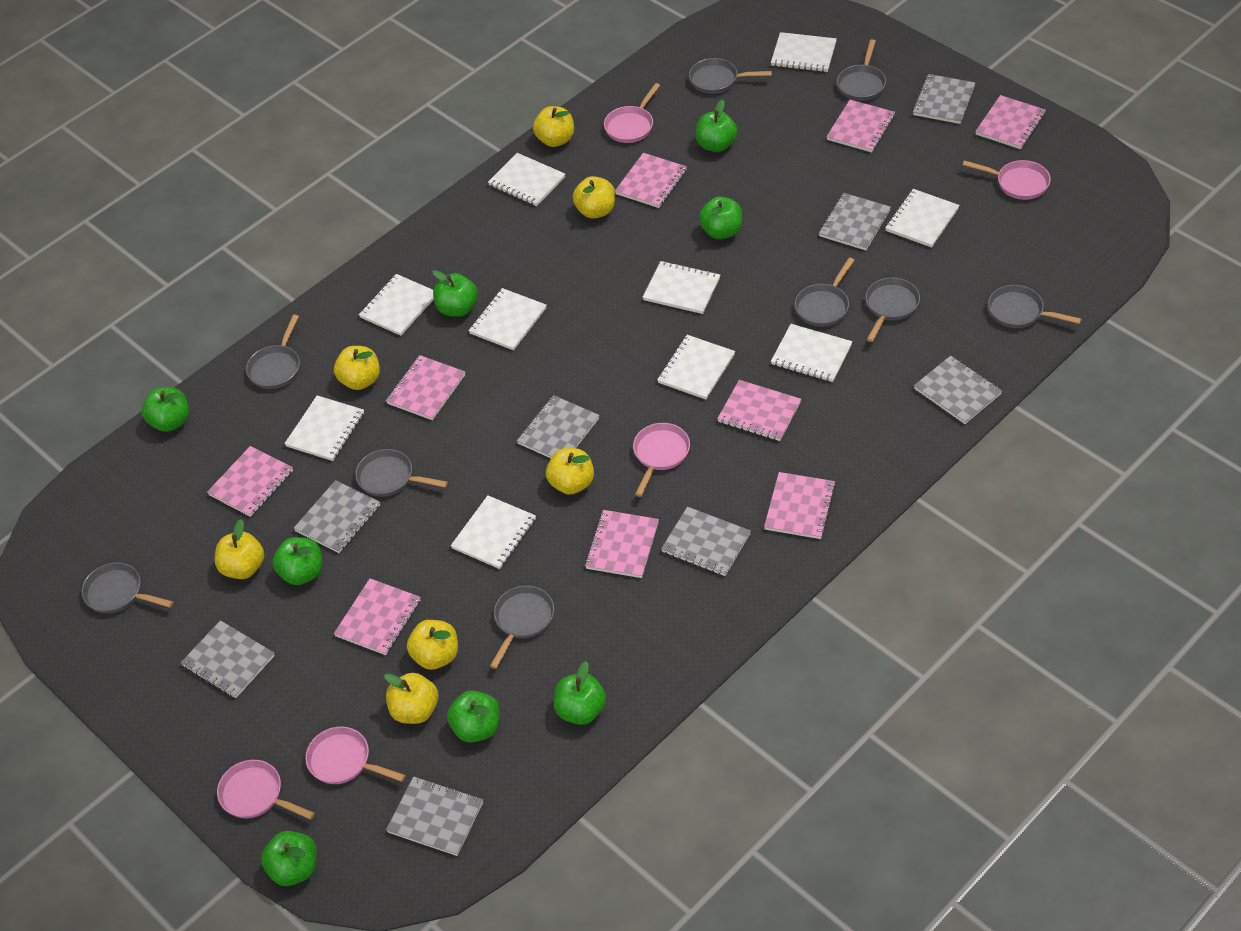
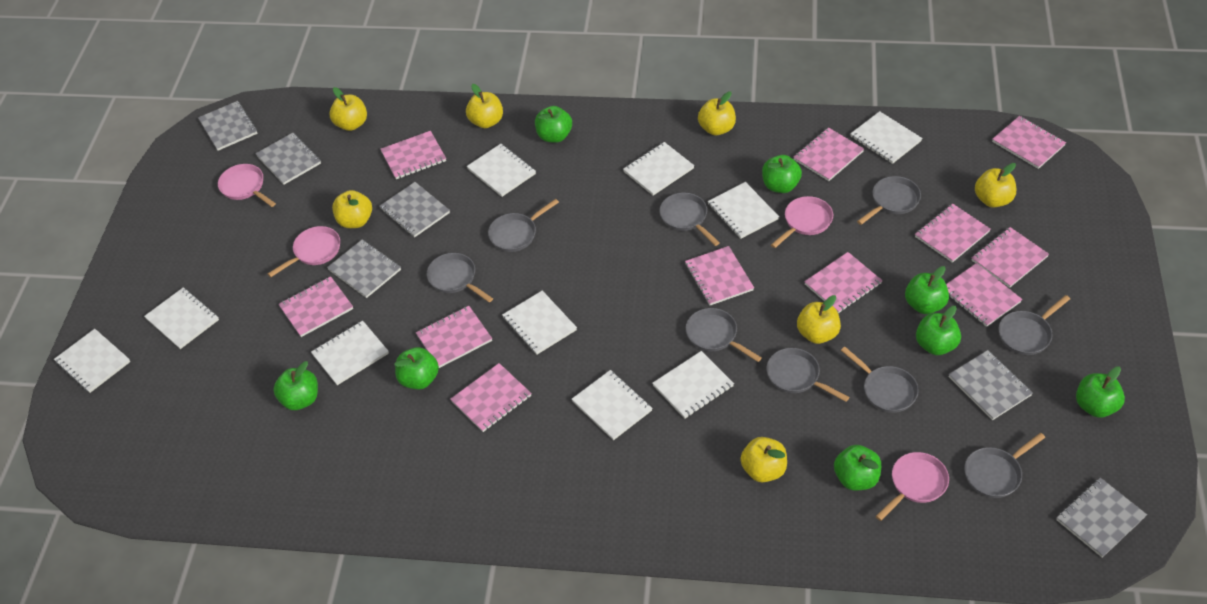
grey notebook: 8 -> 6
pink notebook: 9 -> 11
pink pan: 5 -> 4

